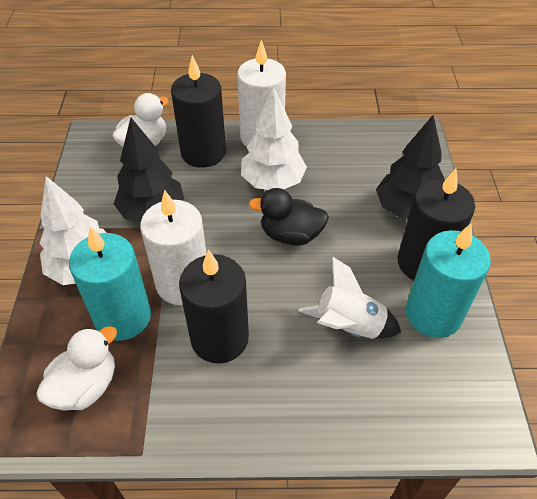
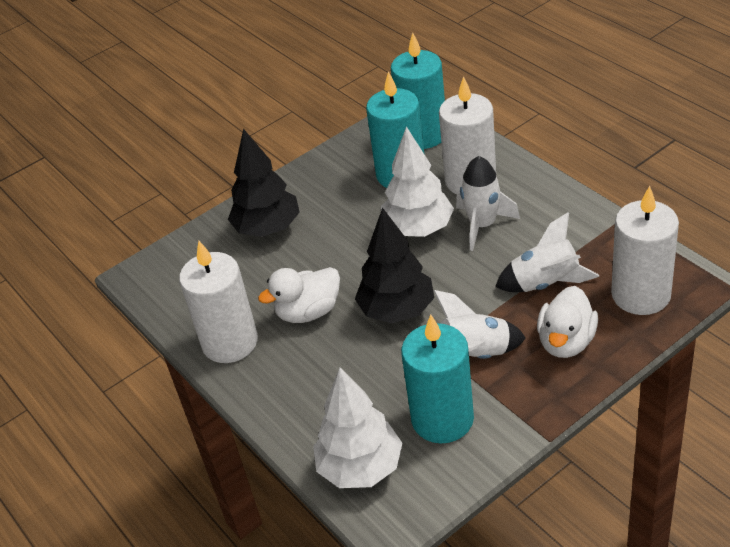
black candle: 3 -> 0
black duck: 1 -> 0
turquoise candle: 2 -> 3
white candle: 2 -> 3
white rocket: 1 -> 3

